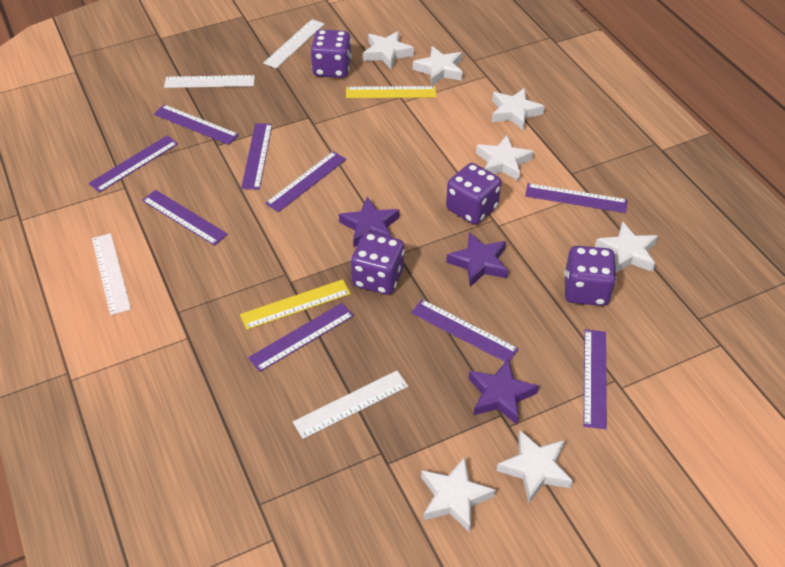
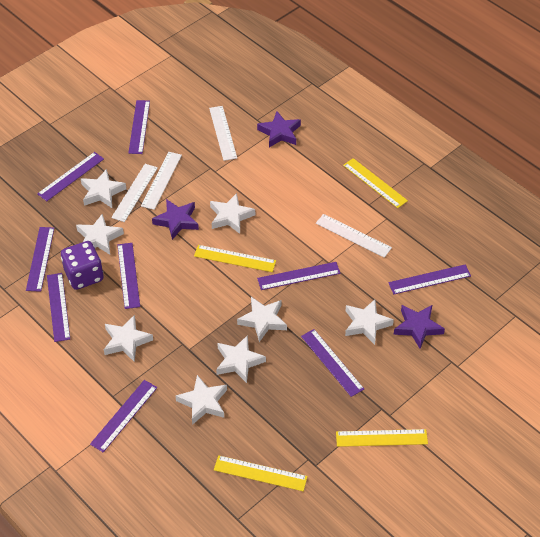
purple dice: 4 -> 1
white star: 7 -> 8
yellow ruler: 2 -> 4

